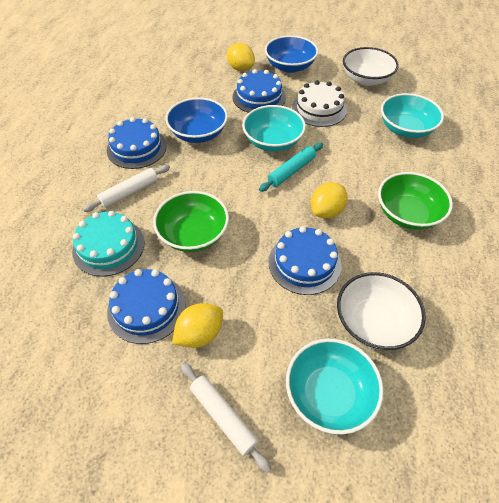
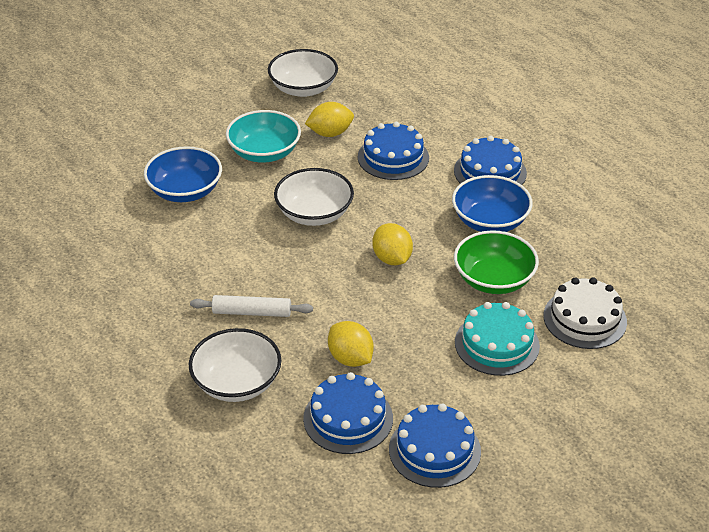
green bowl: 2 -> 1
turquoise bowl: 3 -> 1
turquoise rolling pin: 1 -> 0
white bowl: 2 -> 3
white rolling pin: 2 -> 1

